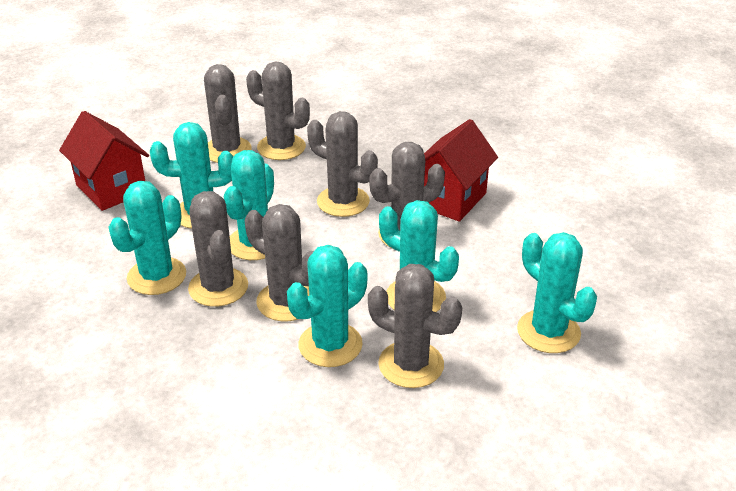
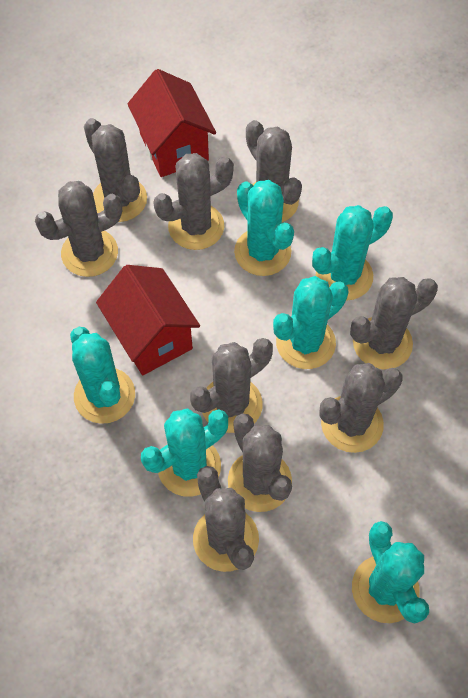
grey cactus: 7 -> 9

